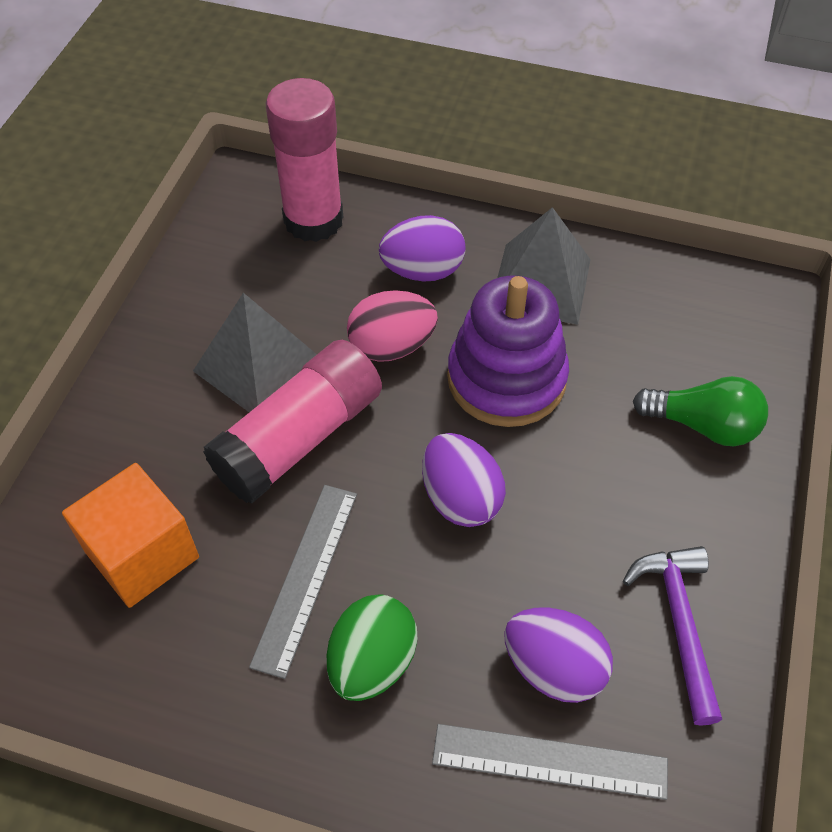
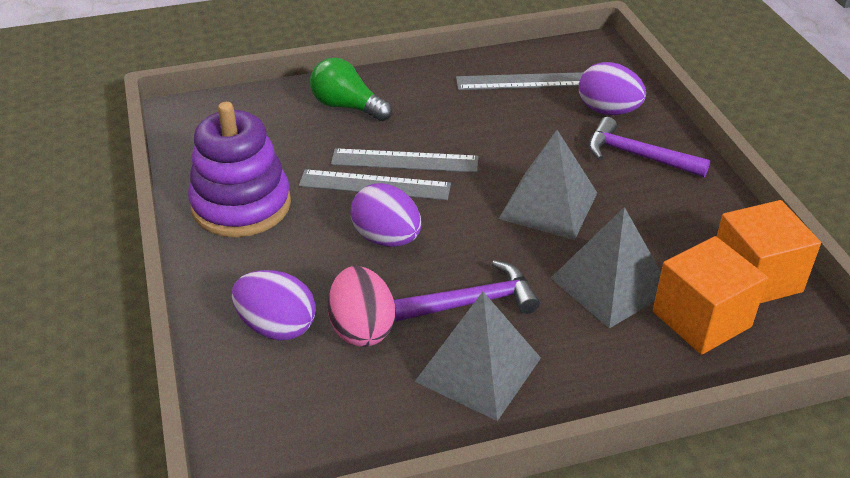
green egg: 1 -> 0
grey pyramid: 2 -> 3
grey ruler: 2 -> 3
orange cube: 1 -> 2
pink glue stick: 2 -> 0
purple hammer: 1 -> 2

